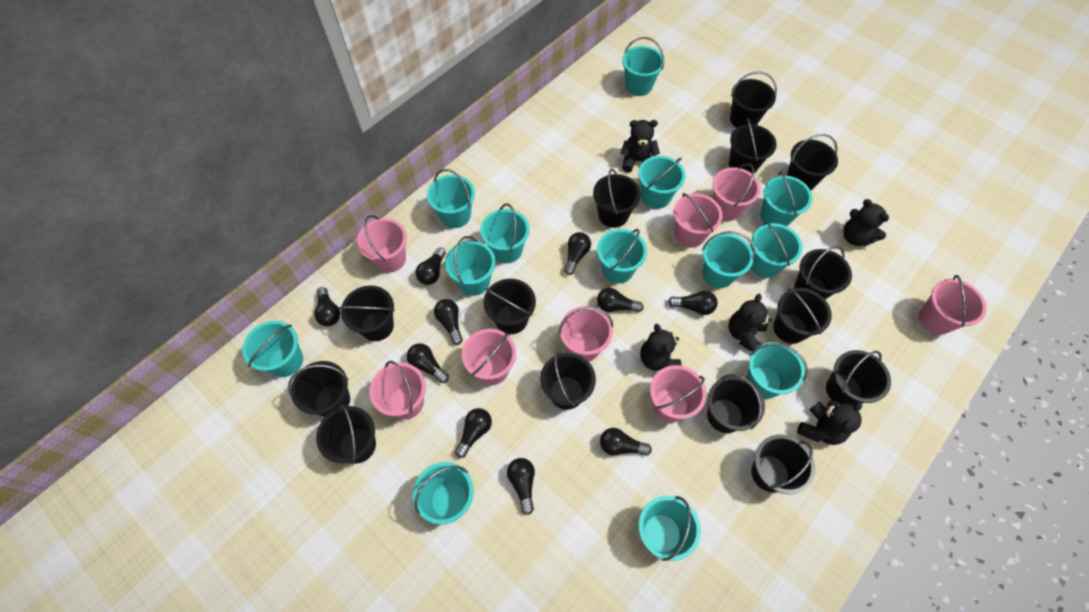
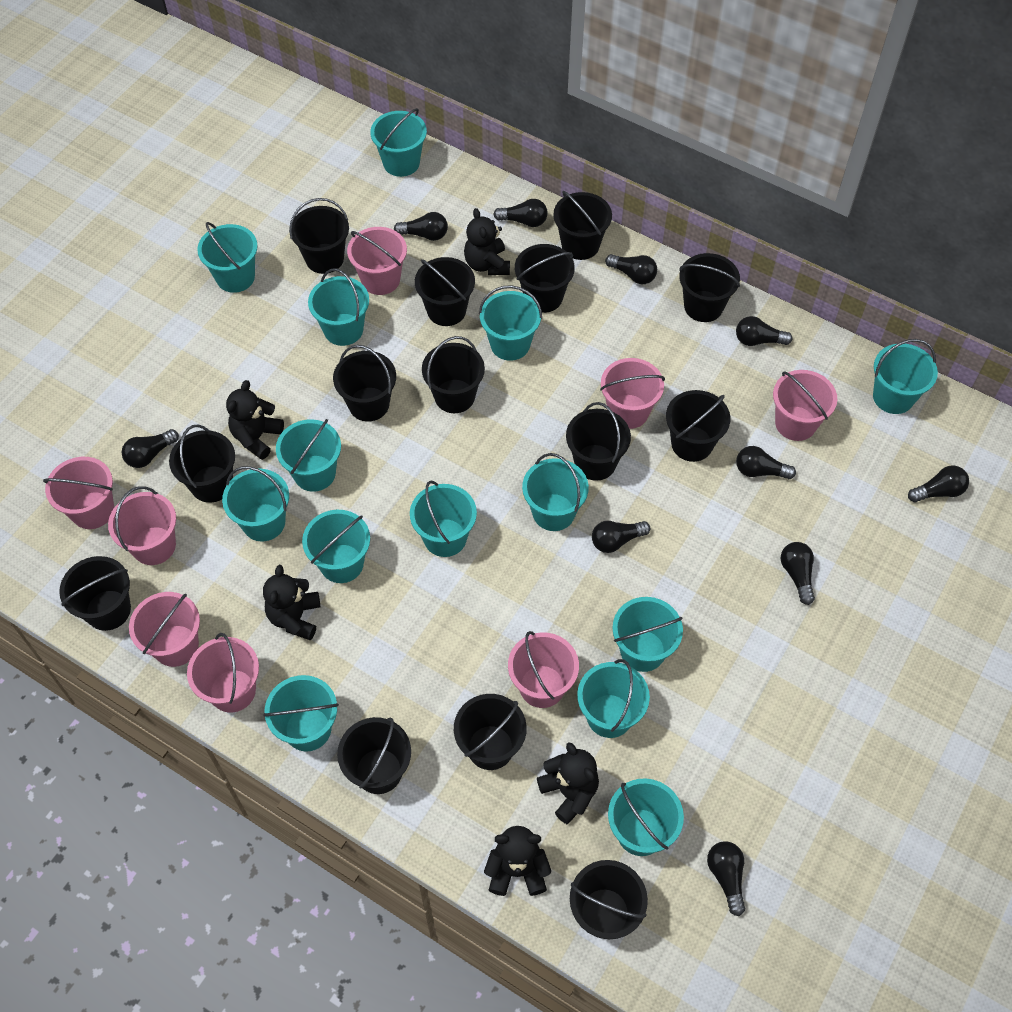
turquoise bucket: 13 -> 14

